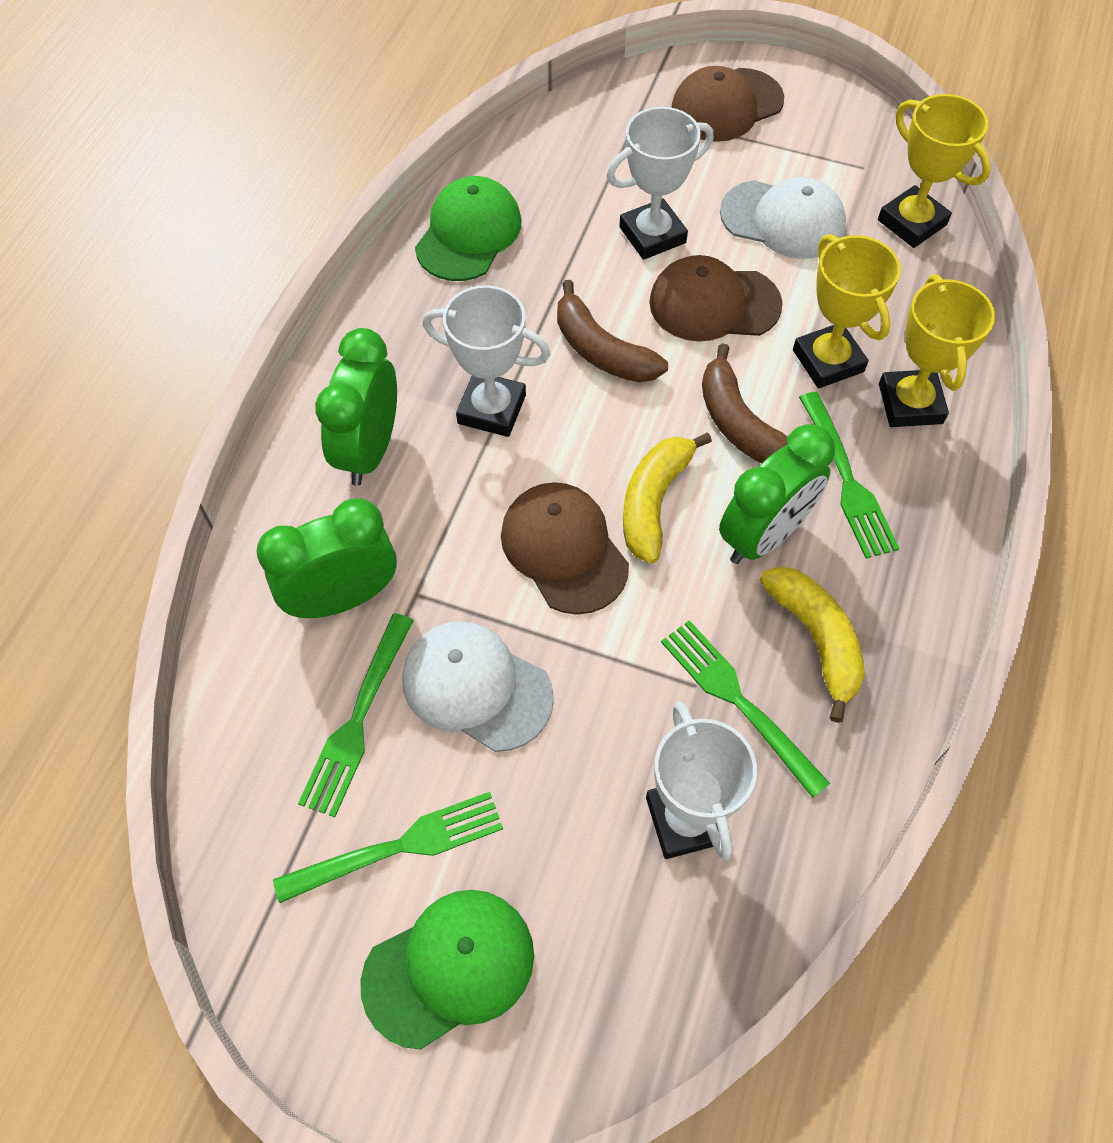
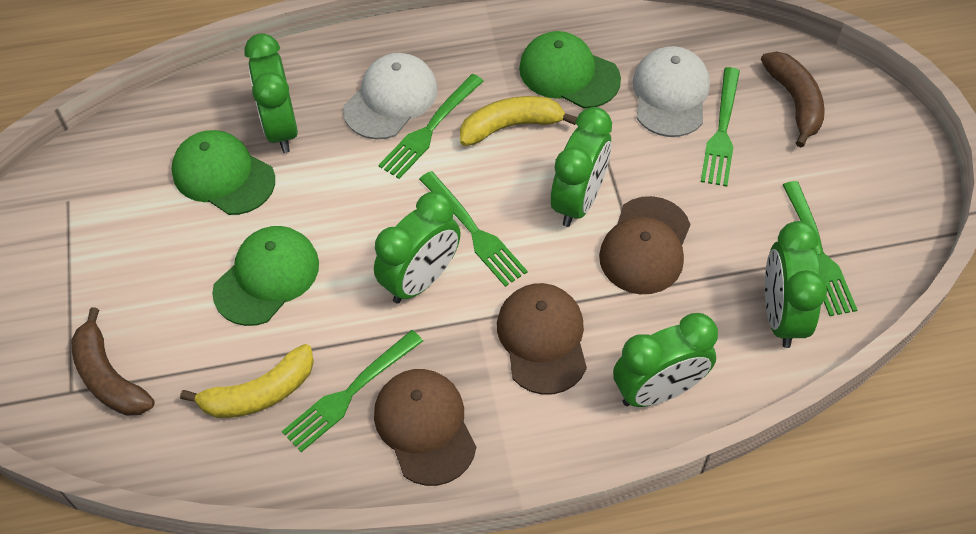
green cap: 2 -> 3
green clock: 3 -> 5
green fork: 4 -> 5
white trophy: 3 -> 0
yellow trophy: 3 -> 0

